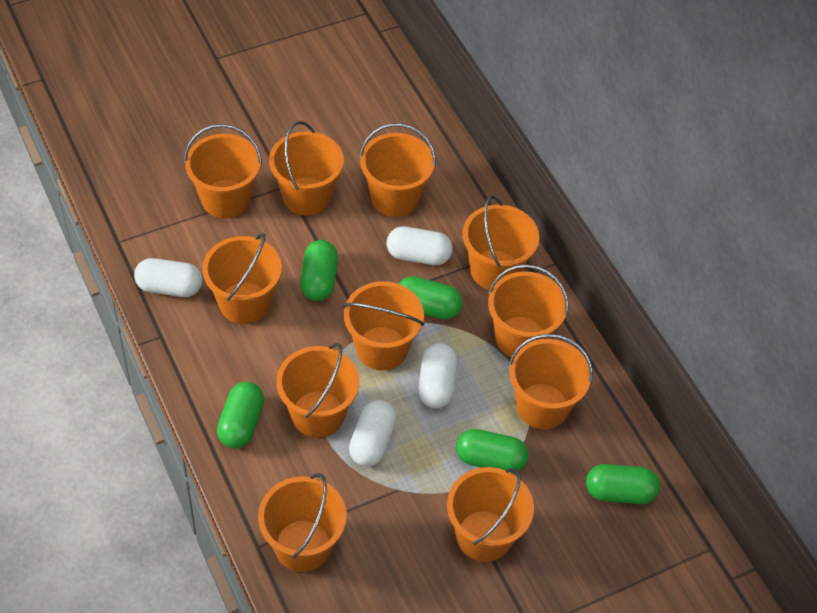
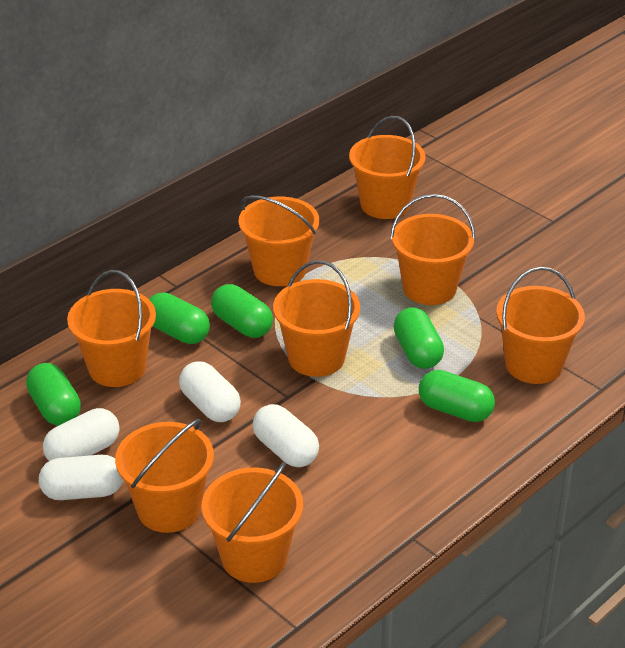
orange bucket: 11 -> 8

